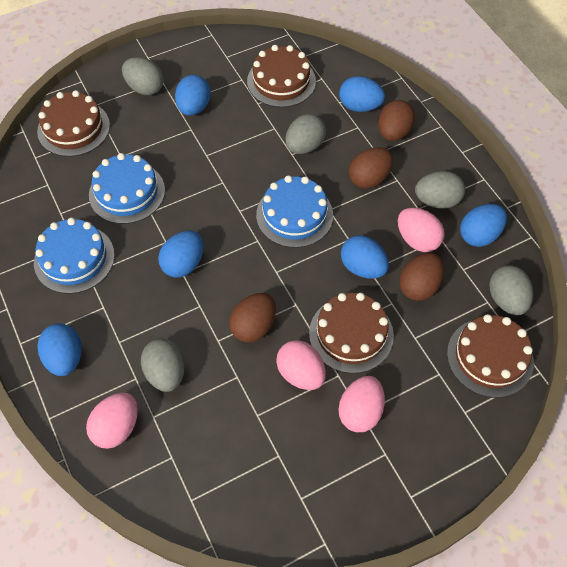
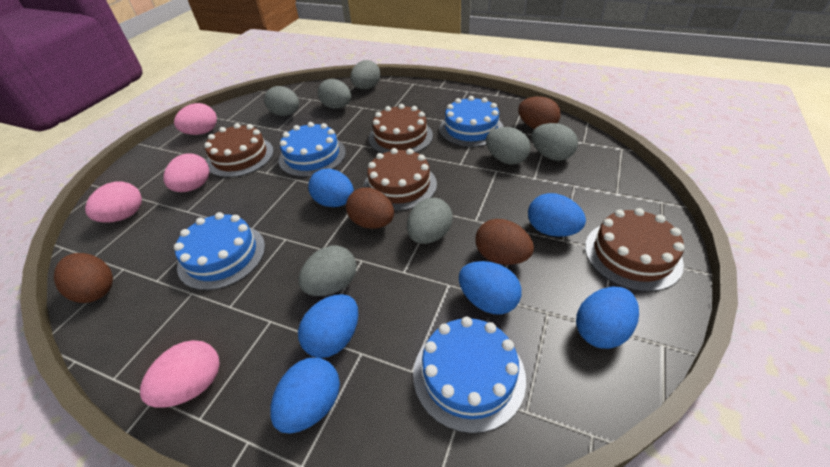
blue cake: 3 -> 4
grey egg: 5 -> 7

